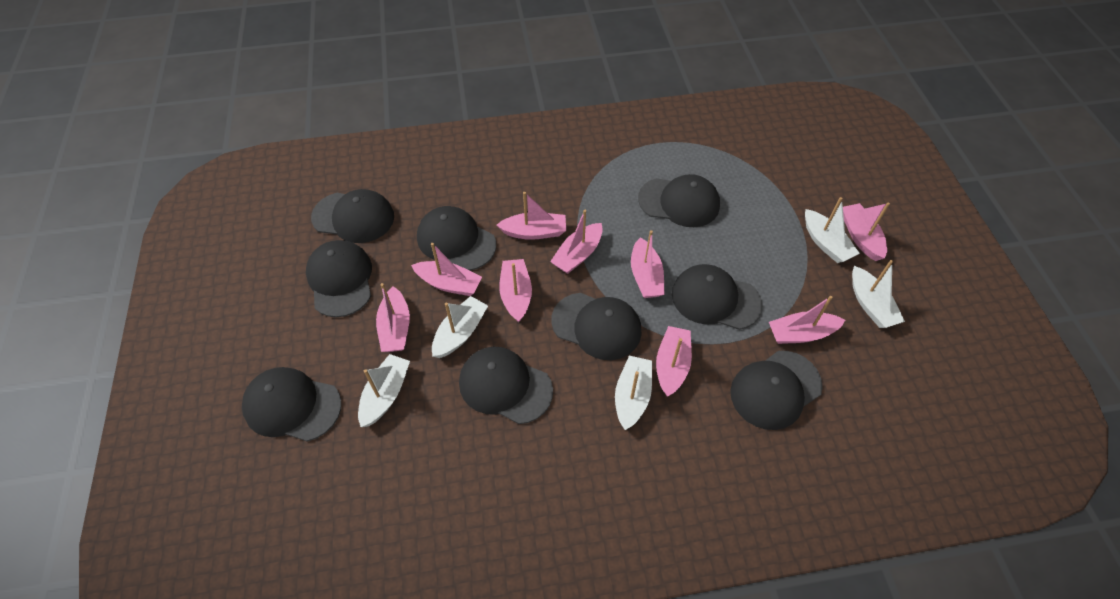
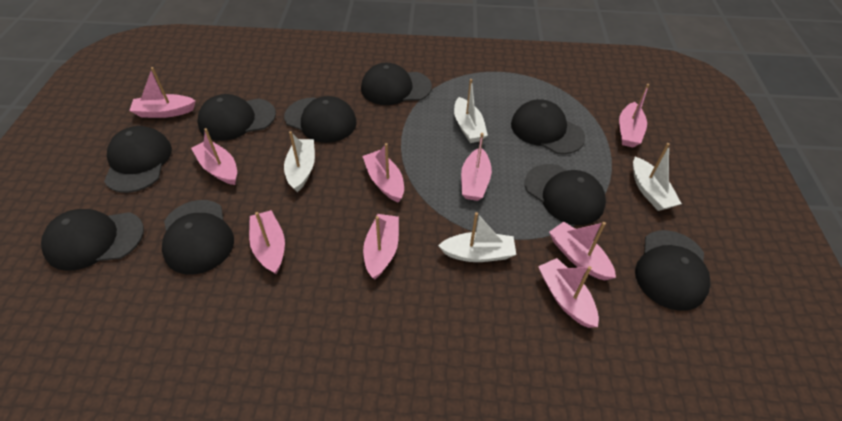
white boat: 5 -> 4

